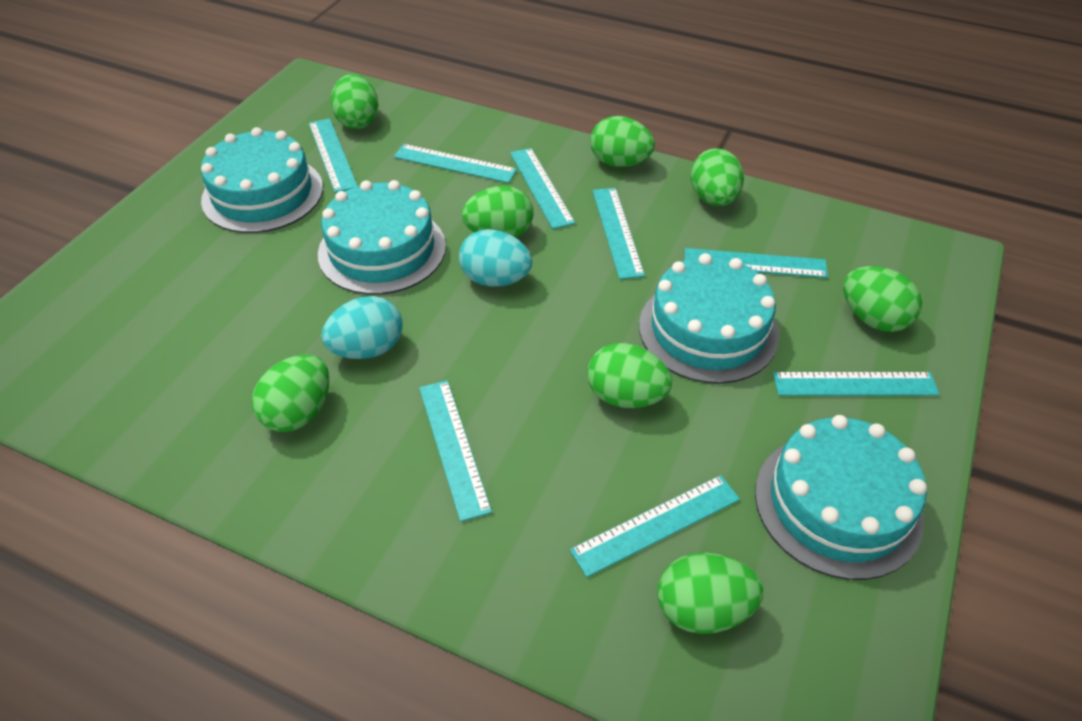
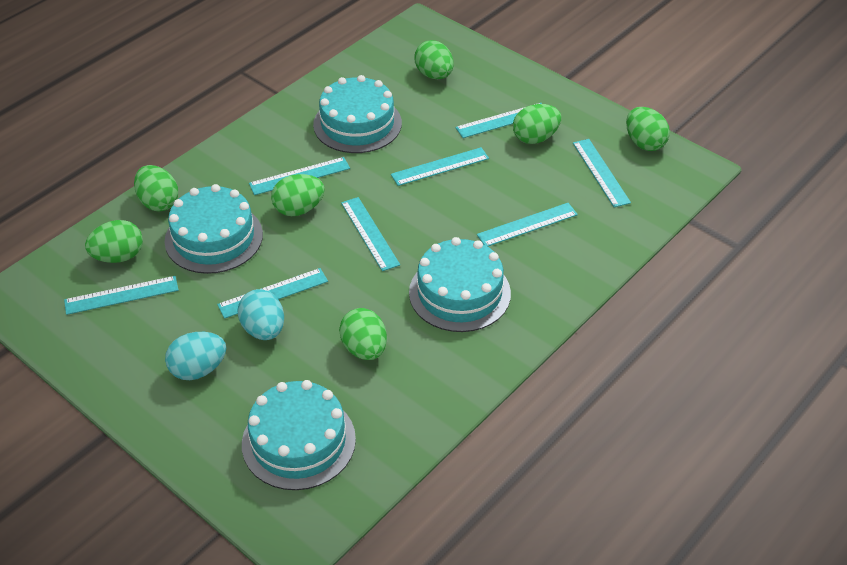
green egg: 8 -> 7

